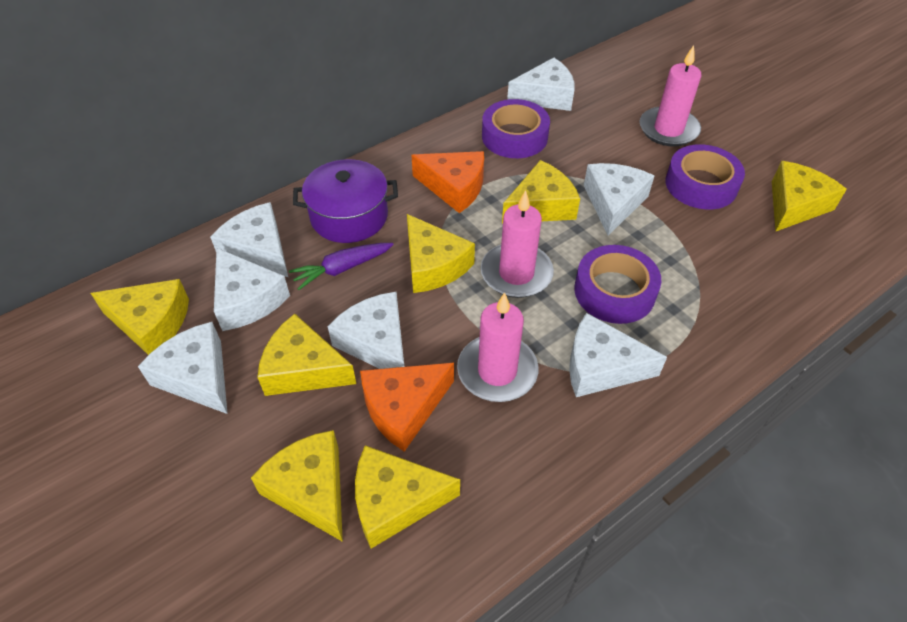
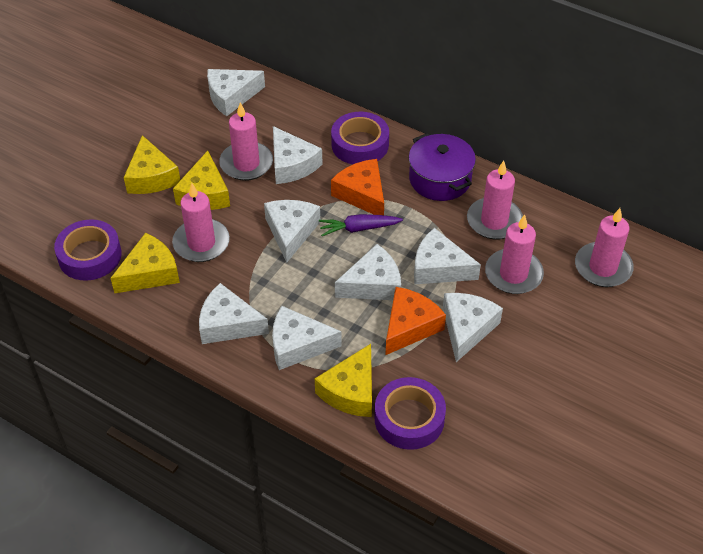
pink candle: 3 -> 5
white cheese: 7 -> 8
yellow cheese: 7 -> 4

